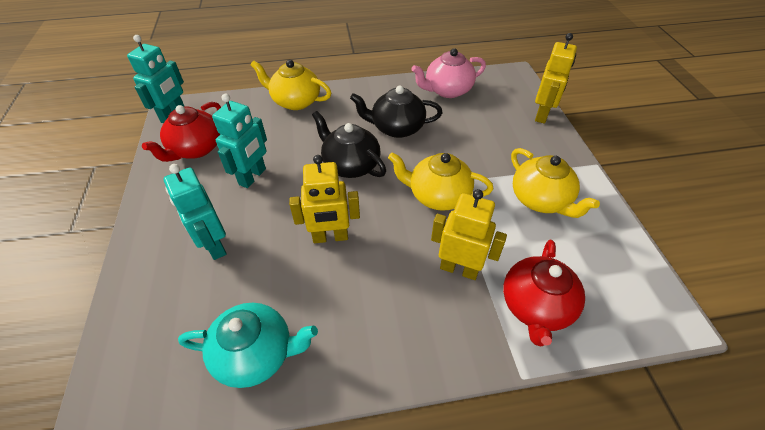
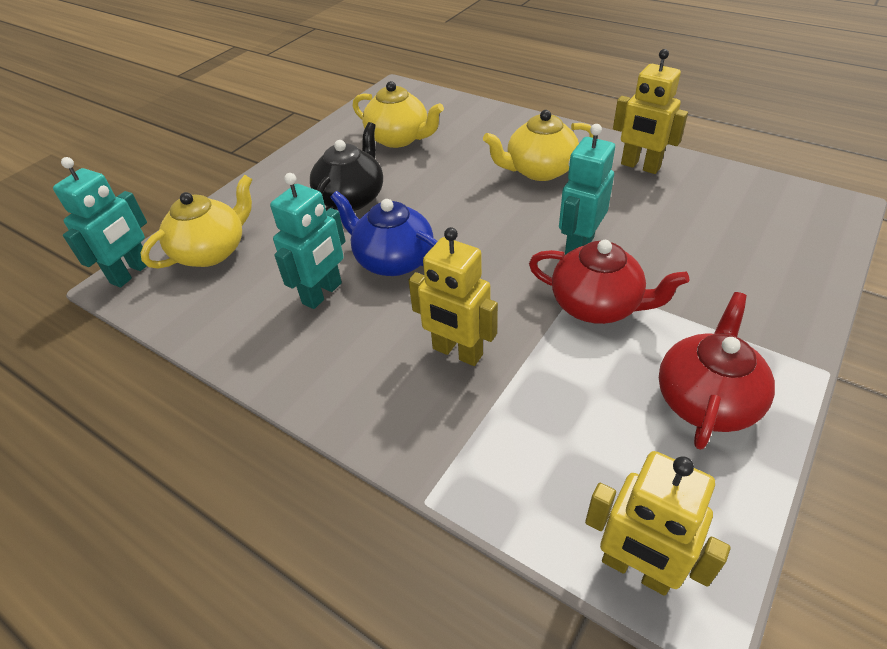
black teapot: 2 -> 1
blue teapot: 0 -> 1
pink teapot: 1 -> 0
turquoise teapot: 1 -> 0

